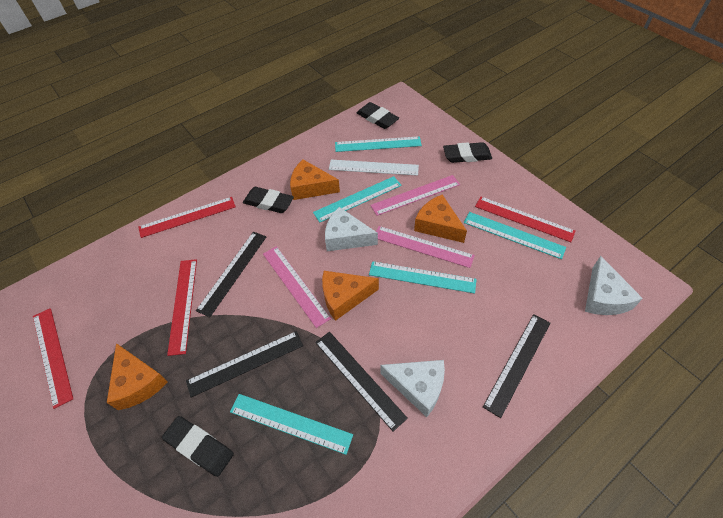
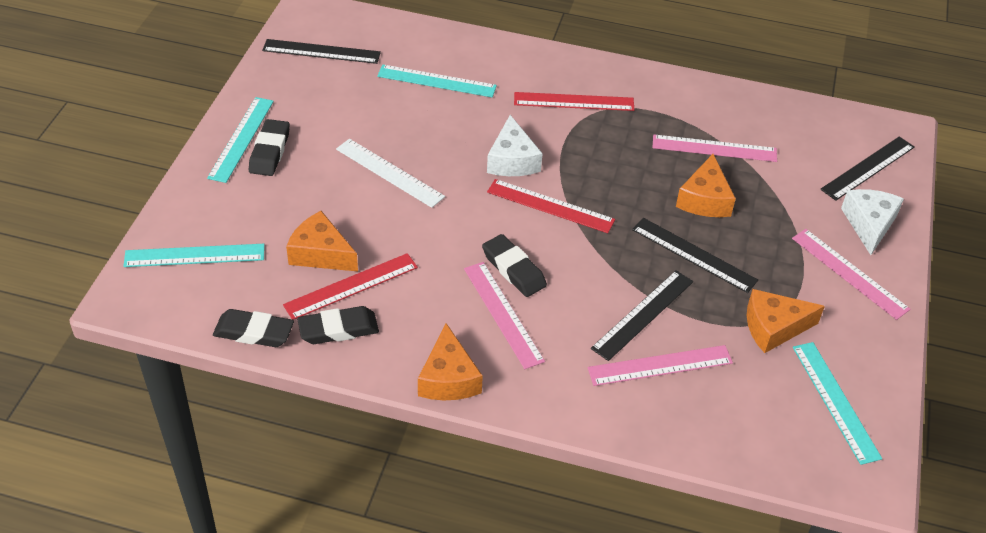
pink ruler: 3 -> 4
red ruler: 4 -> 3
turquoise ruler: 5 -> 4
white cheese: 3 -> 2

